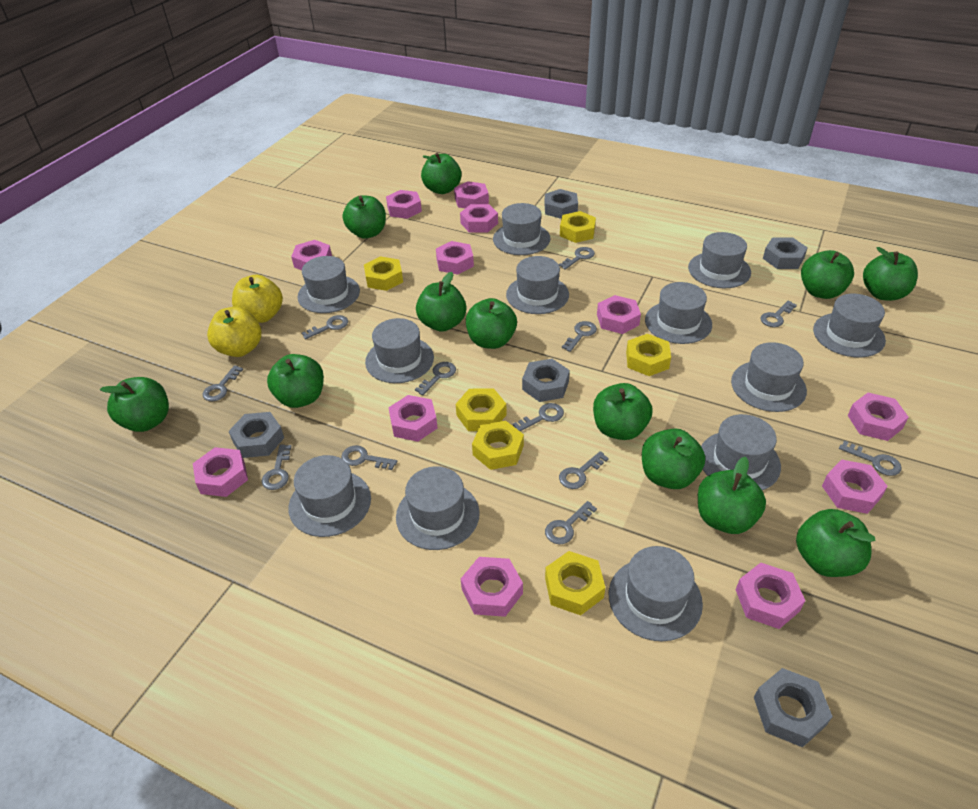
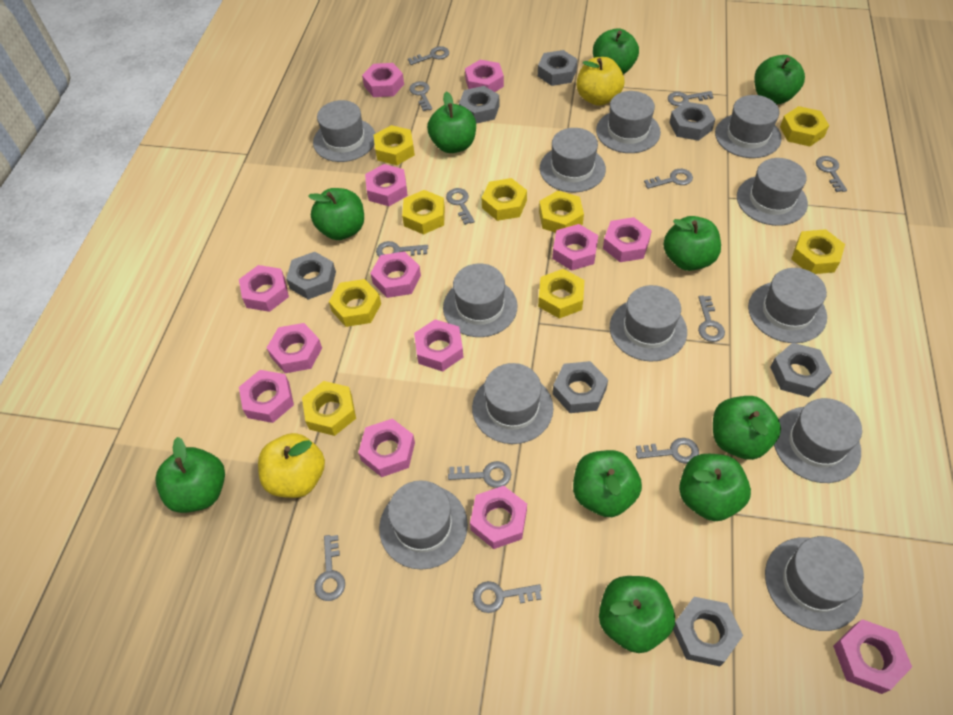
green apple: 12 -> 10
grey nut: 5 -> 7
pink nut: 12 -> 13
yellow nut: 6 -> 9

